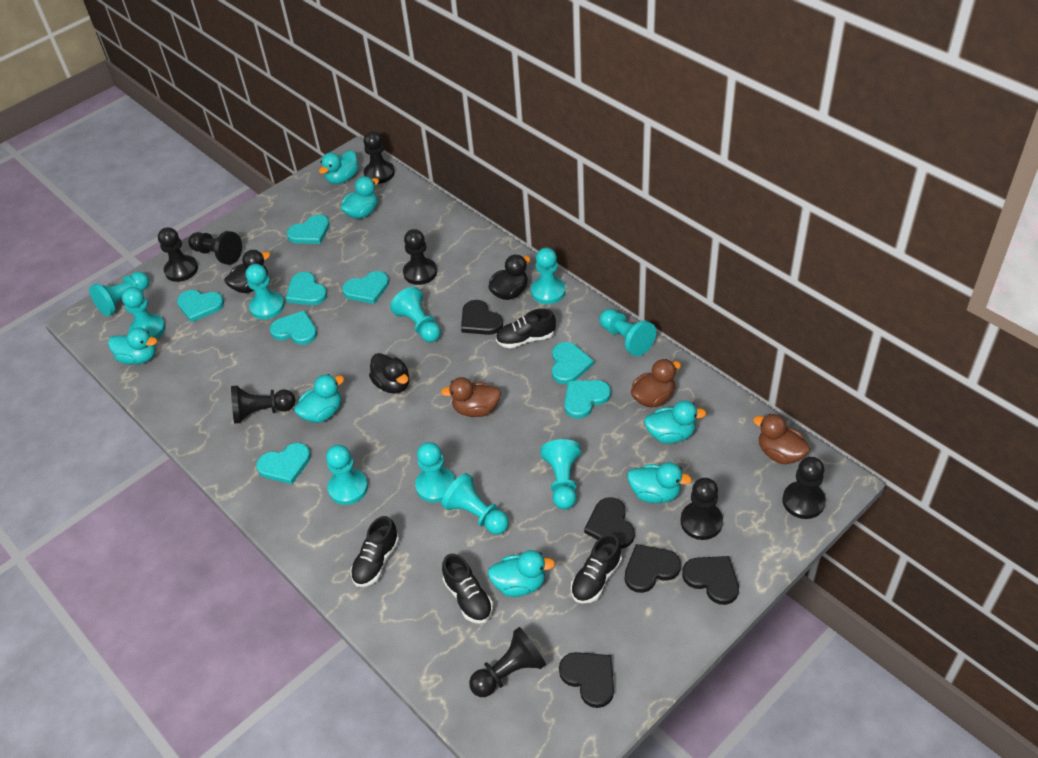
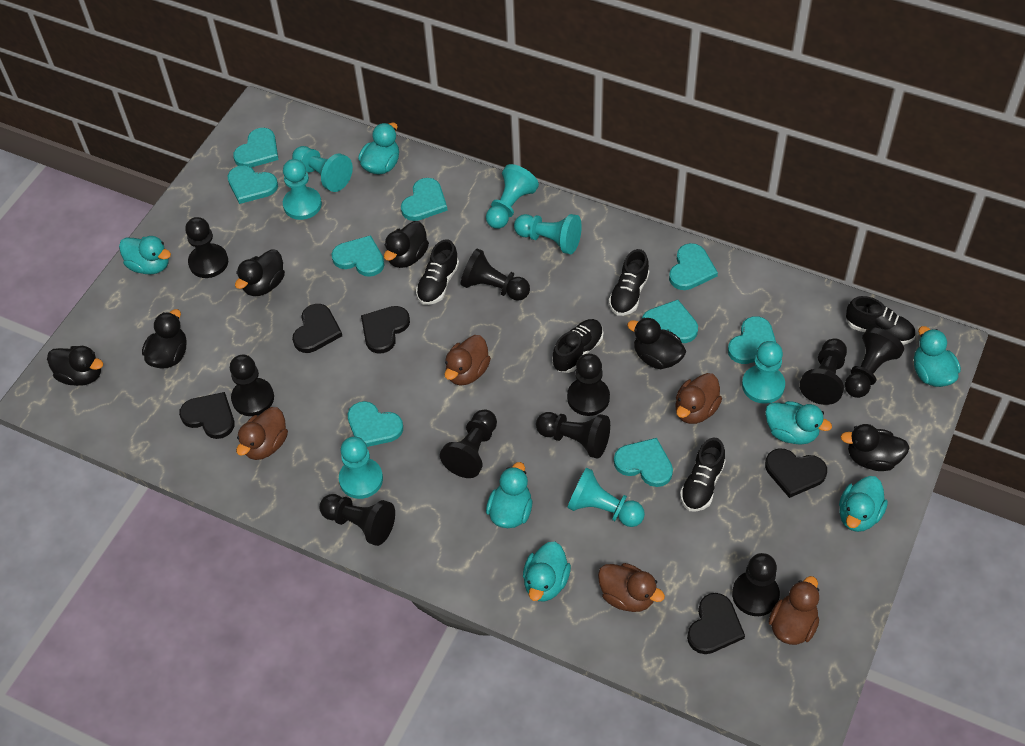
black duck: 3 -> 6
black pawn: 8 -> 10
black shoe: 4 -> 5
brown duck: 3 -> 5
turquoise heart: 8 -> 9
turquoise pawn: 10 -> 7

